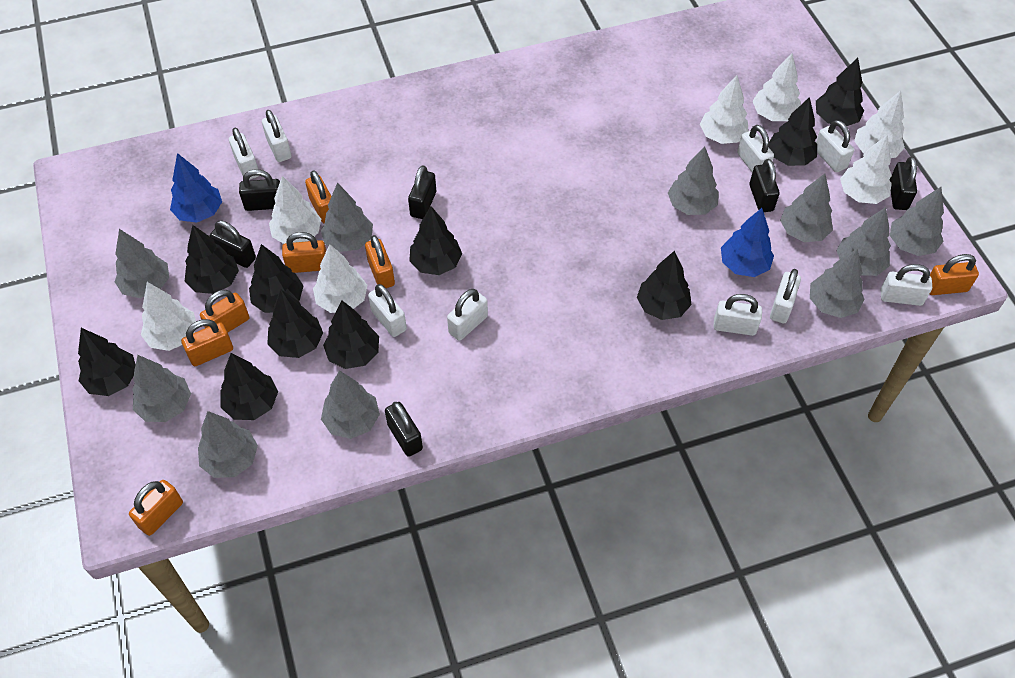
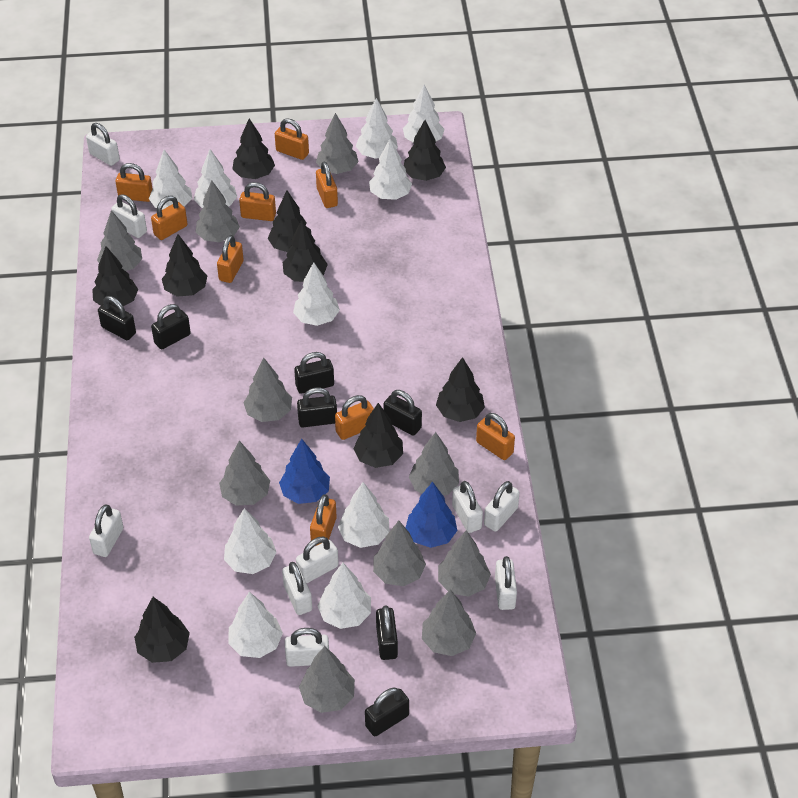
black padlock: 6 -> 7
black tree: 10 -> 9
orange padlock: 7 -> 9
white tree: 7 -> 10

